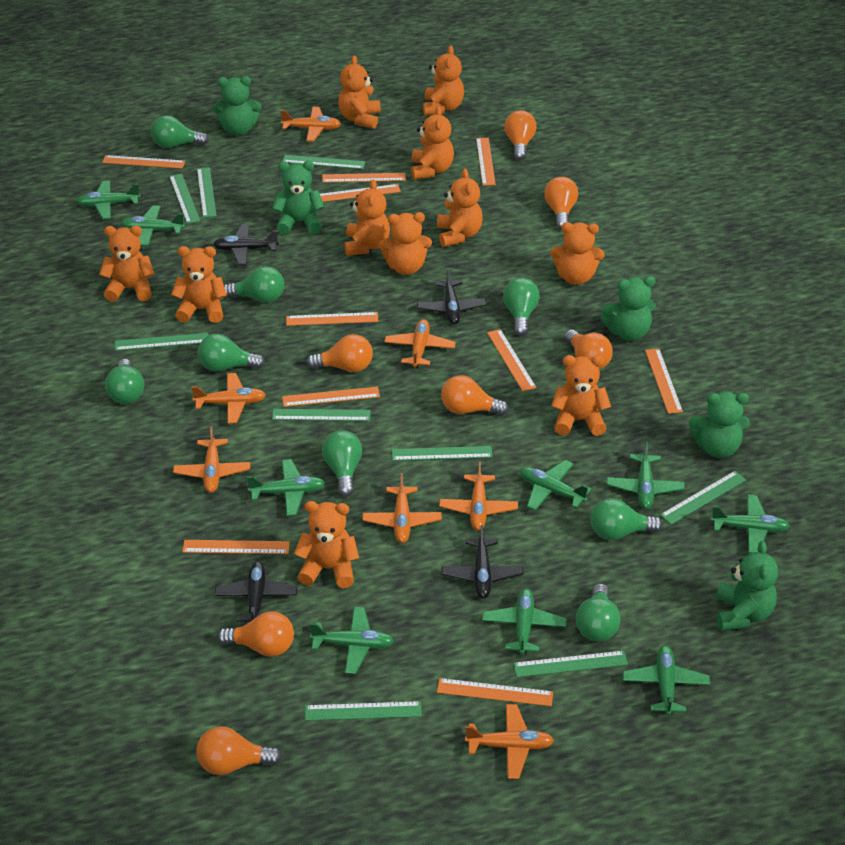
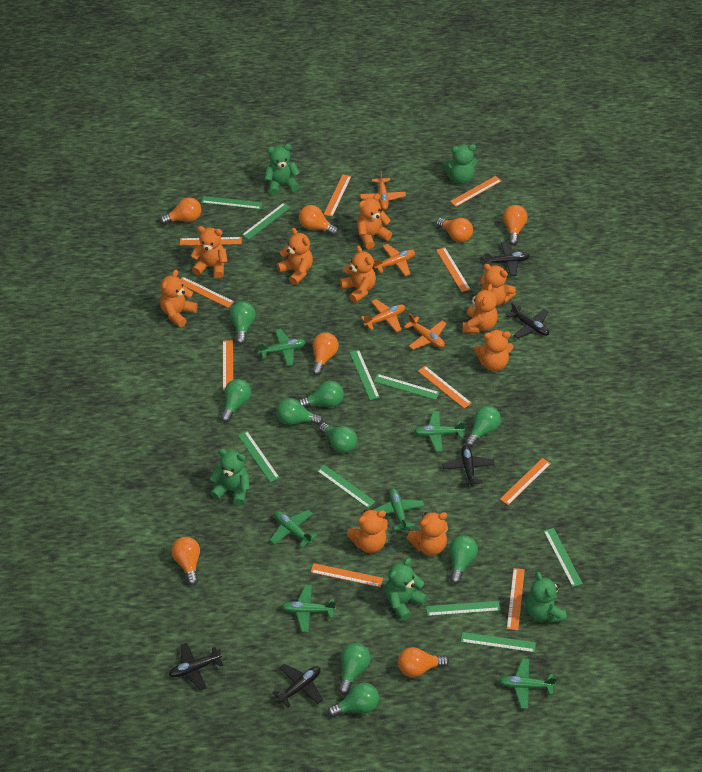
black plane: 4 -> 5
green light bulb: 8 -> 9
green plane: 9 -> 6
orange plane: 7 -> 4
orange teddy bear: 11 -> 10

